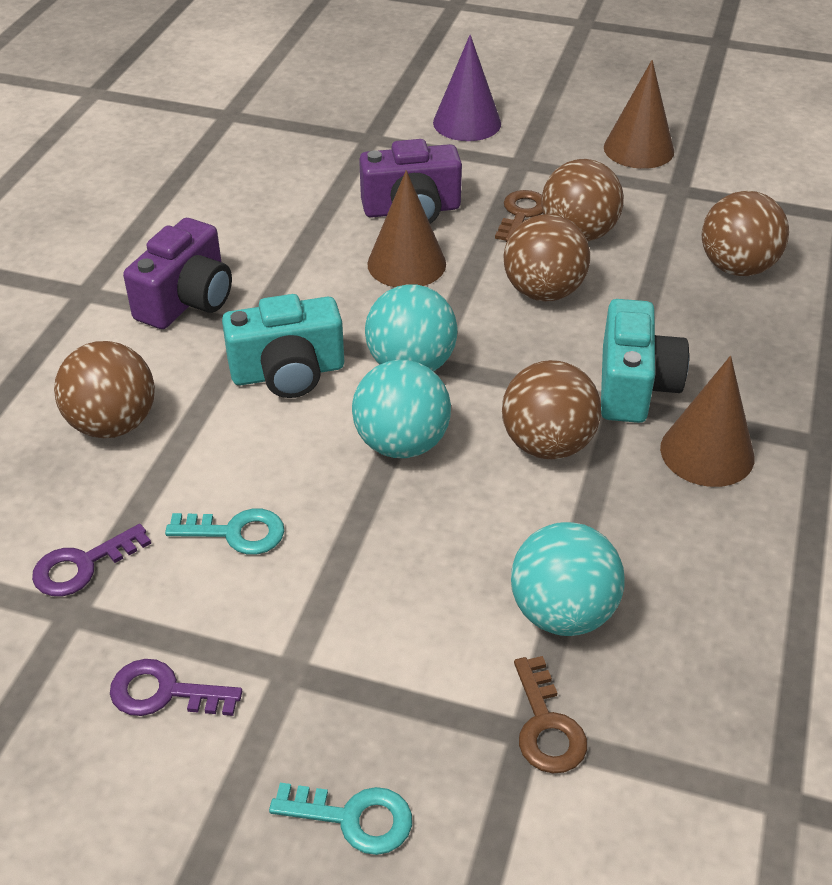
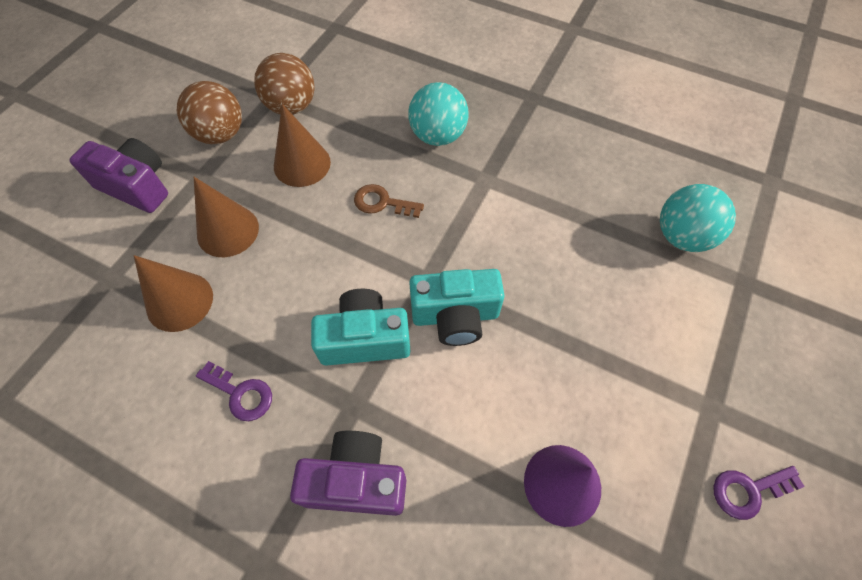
brown ball: 5 -> 2
brown key: 2 -> 1
turquoise ball: 3 -> 2
turquoise key: 2 -> 0

